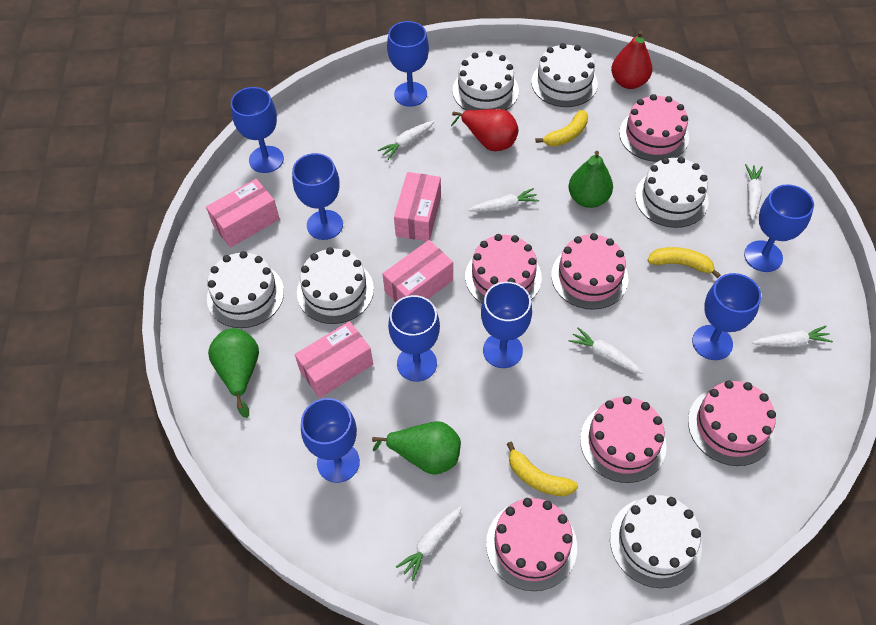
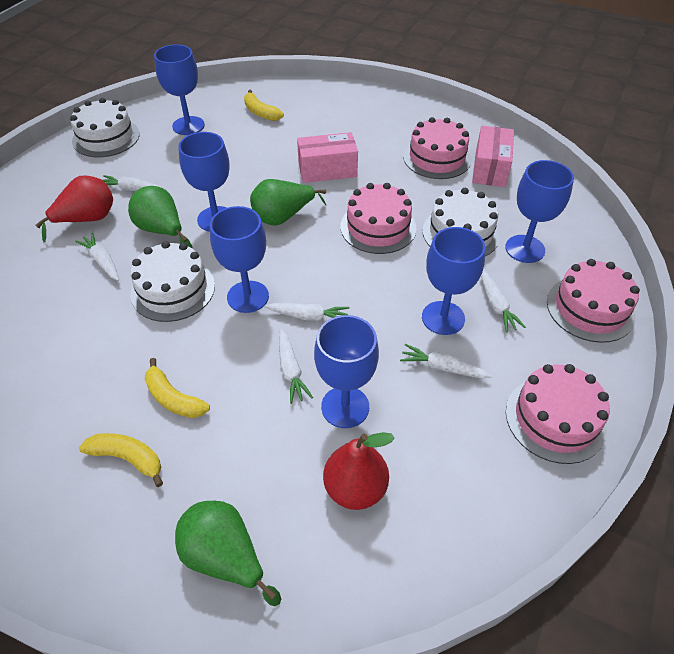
blue goblet: 8 -> 6
pink box: 4 -> 2
pink cake: 6 -> 4
white cake: 6 -> 3

